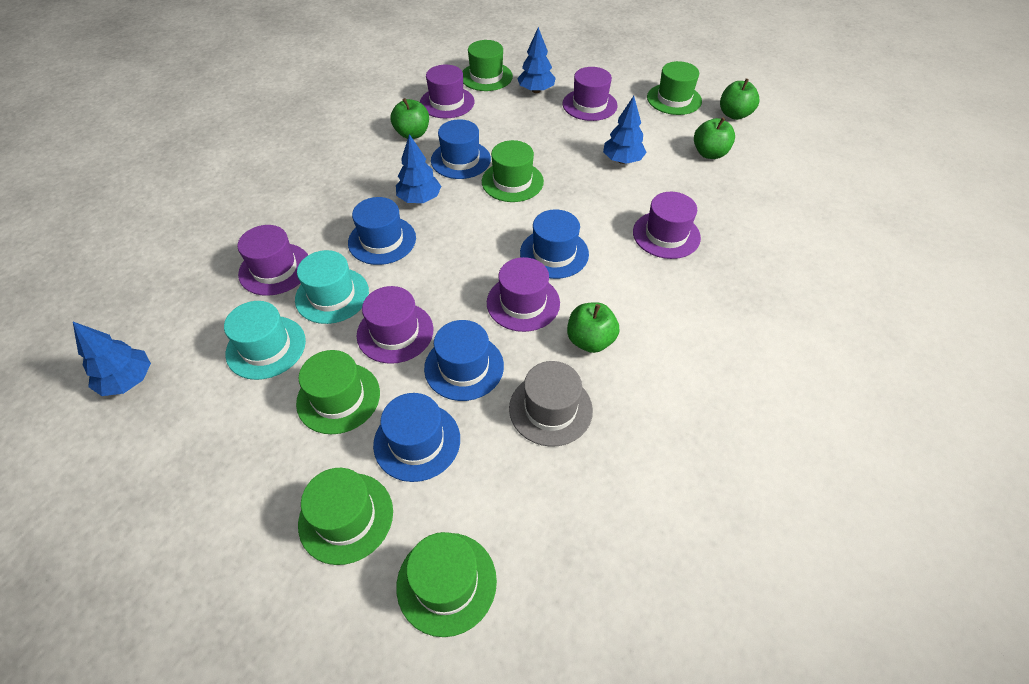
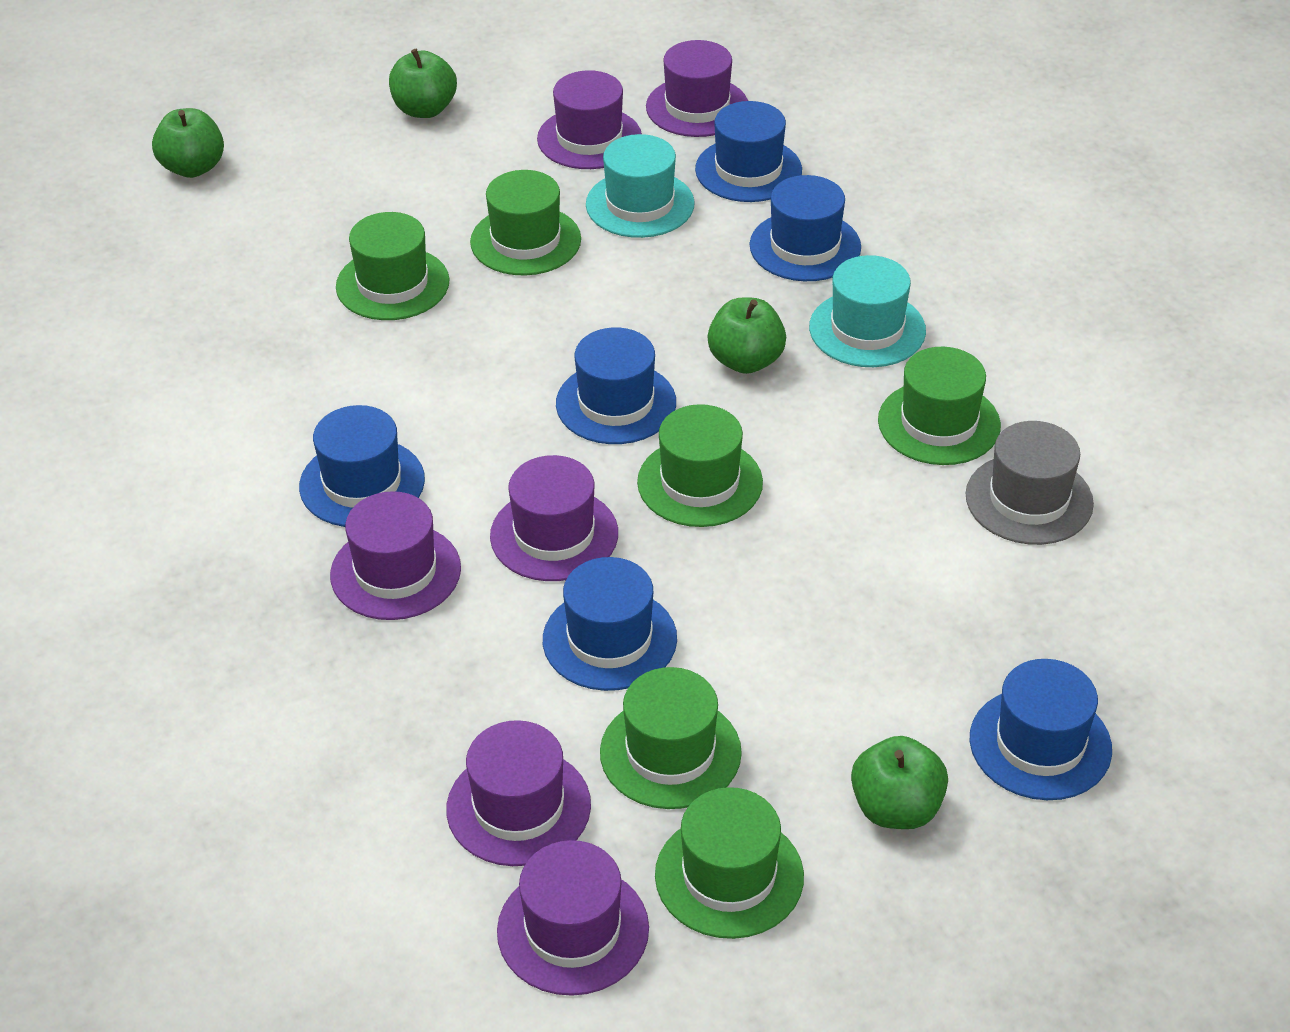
blue hat: 5 -> 6
blue tree: 4 -> 0

